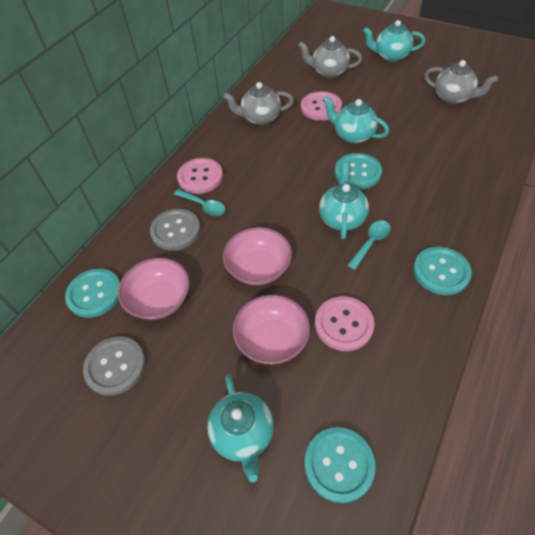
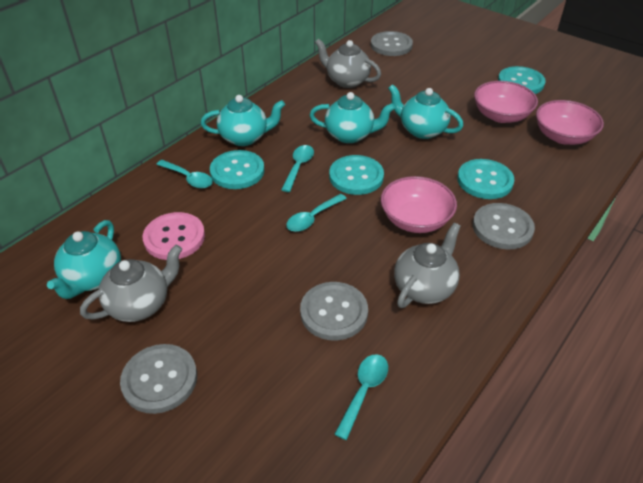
grey button: 2 -> 4
pink button: 3 -> 1
turquoise spoon: 2 -> 4

